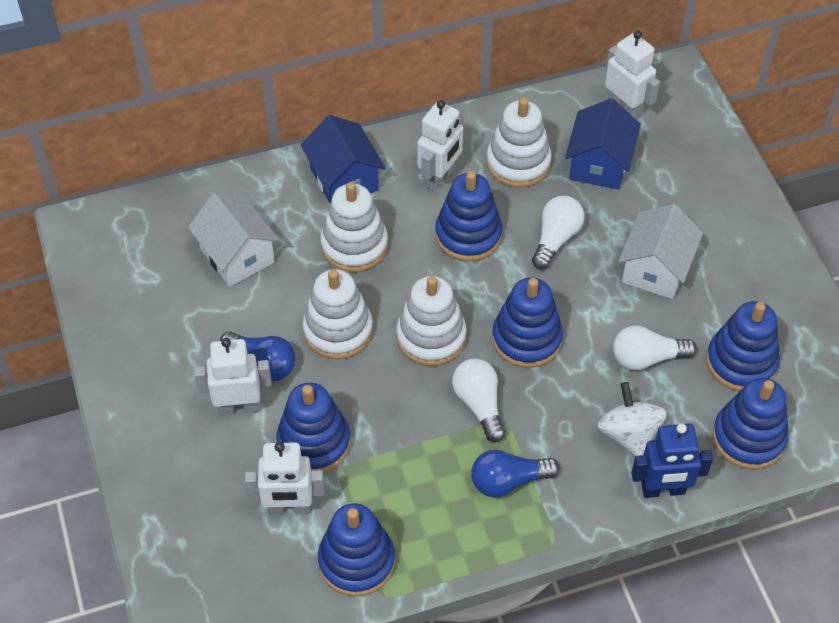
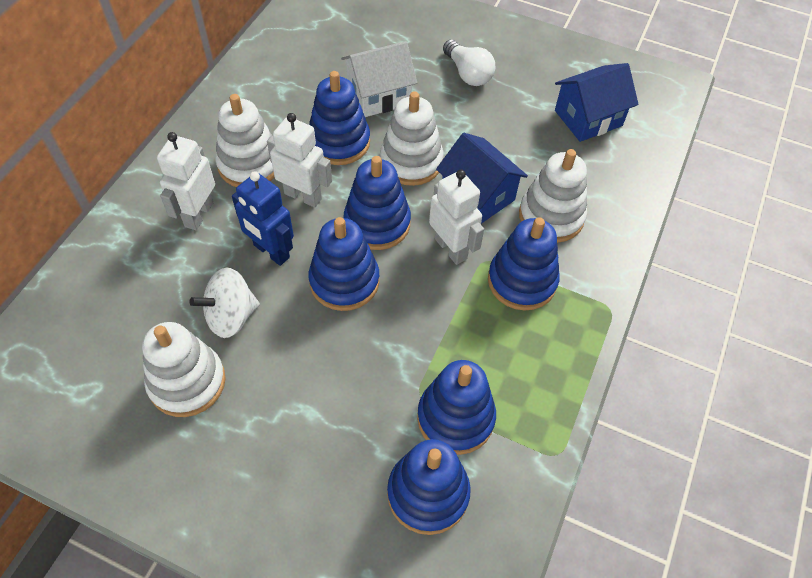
blue light bulb: 2 -> 0
white house: 2 -> 1
white light bulb: 3 -> 1
white robot: 4 -> 3

